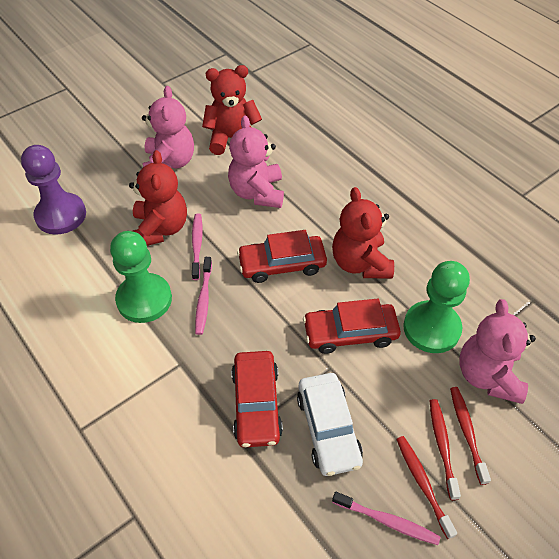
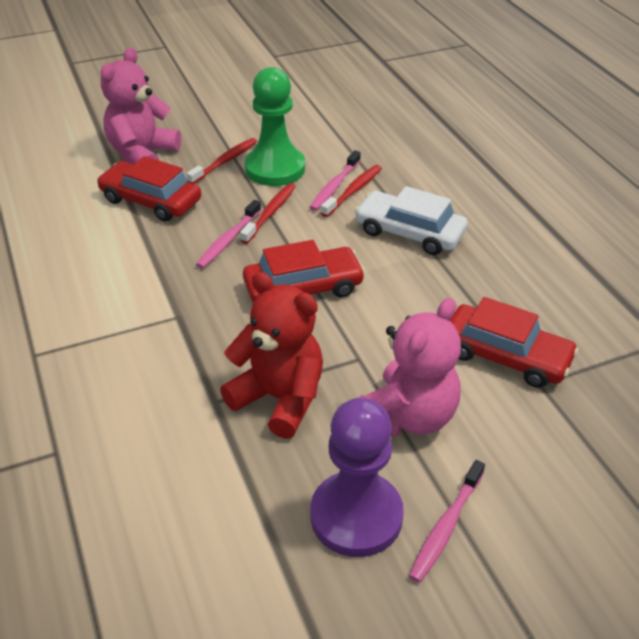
green pawn: 2 -> 1
pink teddy bear: 3 -> 2
red teddy bear: 3 -> 1

